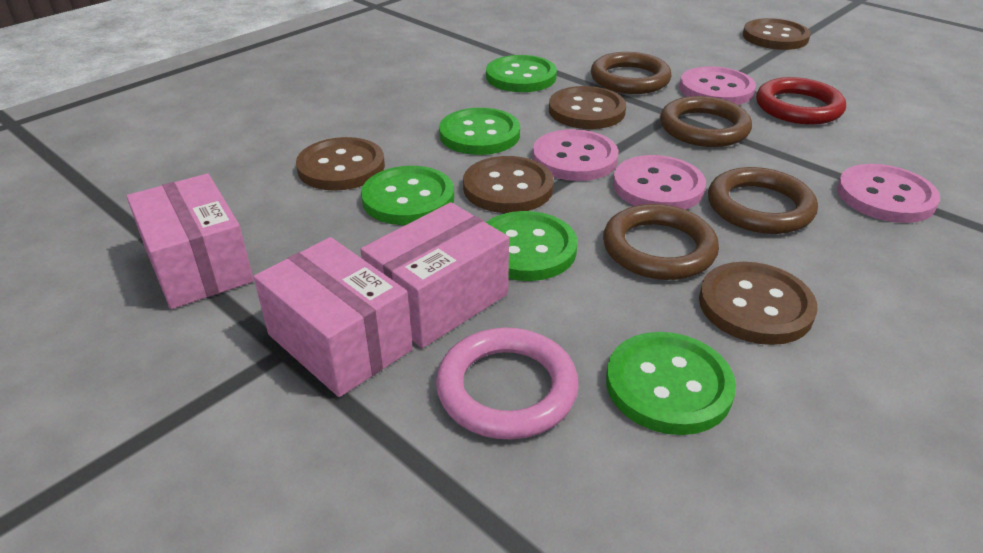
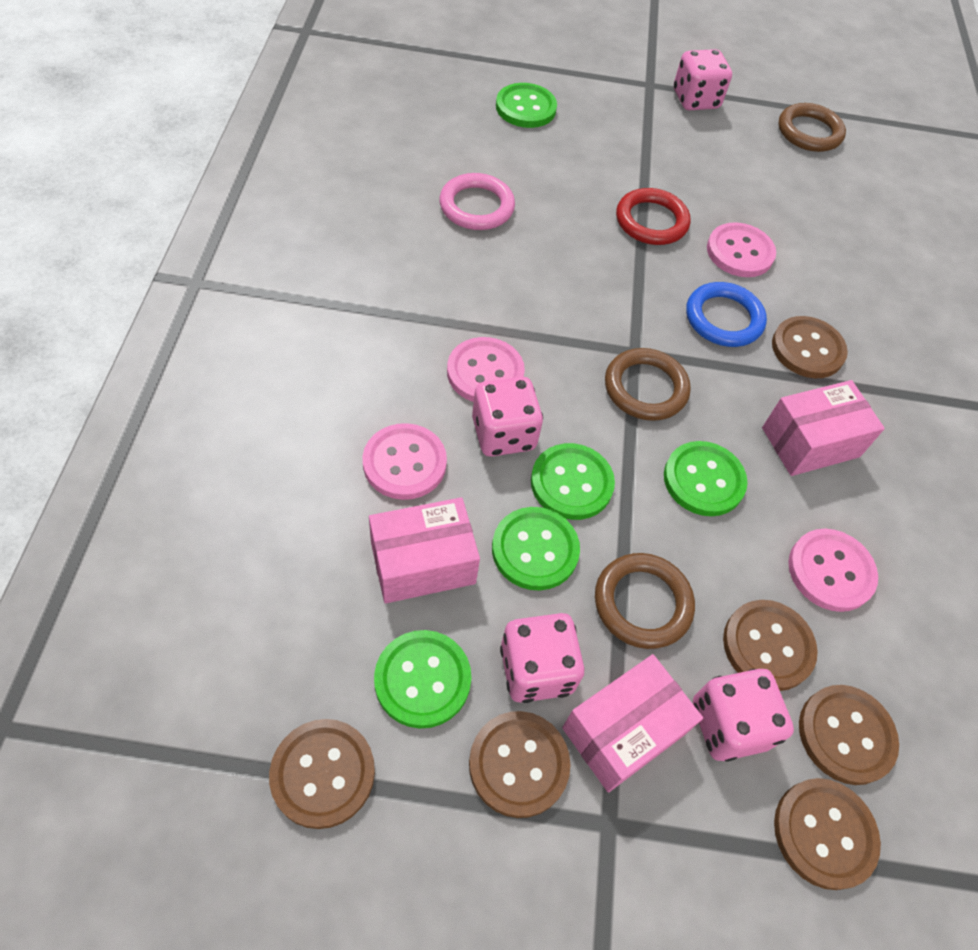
blue ring: 0 -> 1
brown button: 5 -> 6
brown ring: 4 -> 3
pink dice: 0 -> 4

